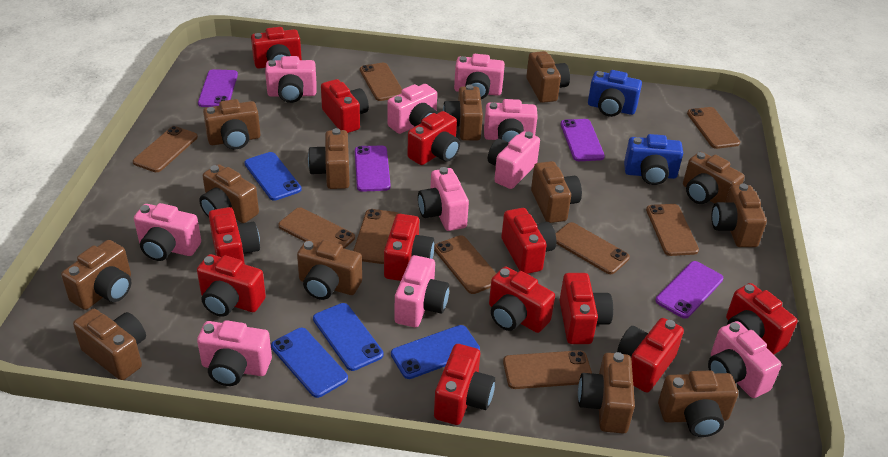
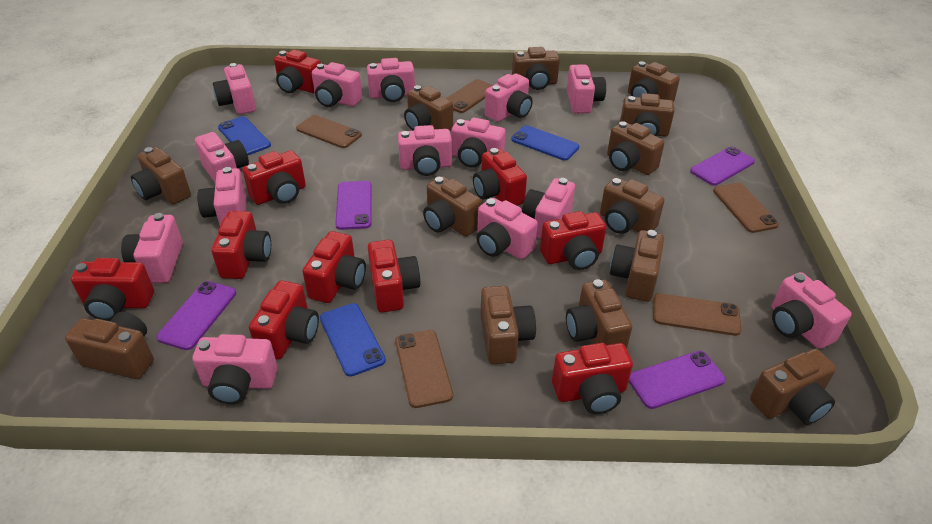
blue camera: 2 -> 0
blue phone: 4 -> 3
brown phone: 9 -> 5
pink camera: 10 -> 14
red camera: 12 -> 10

